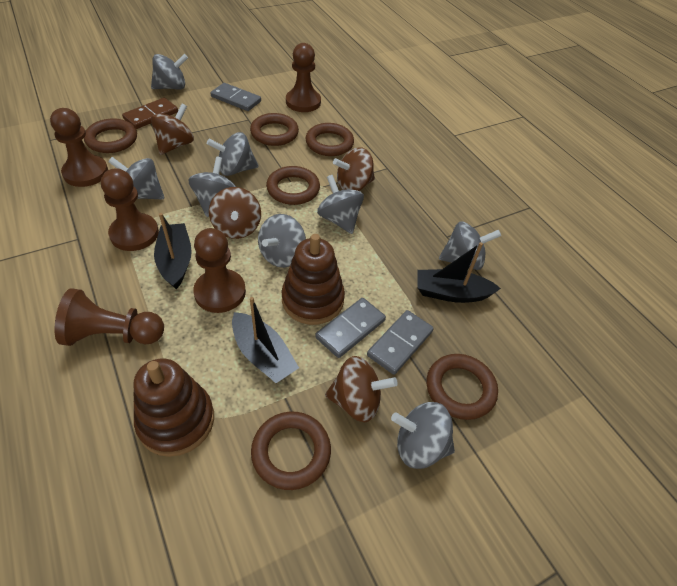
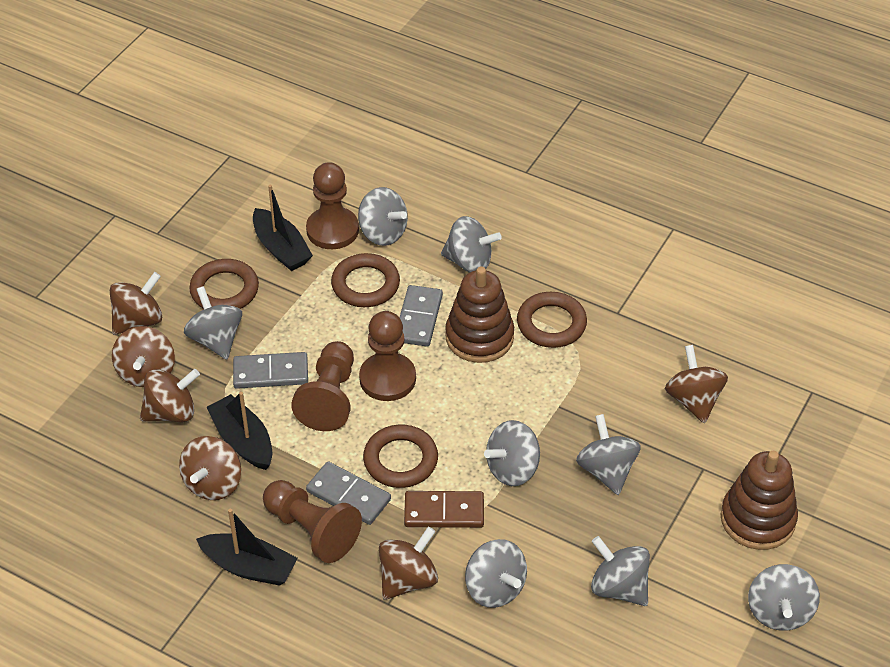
brown pawn: 5 -> 4
brown ring: 6 -> 4
brown spinning top: 4 -> 6

